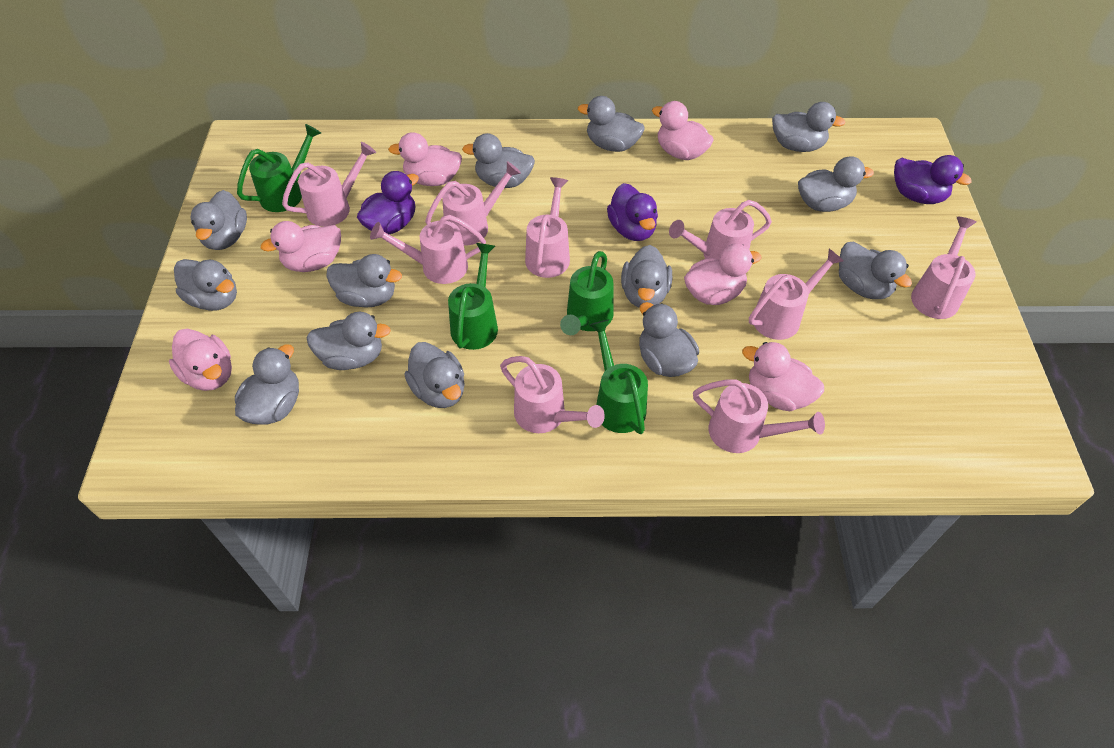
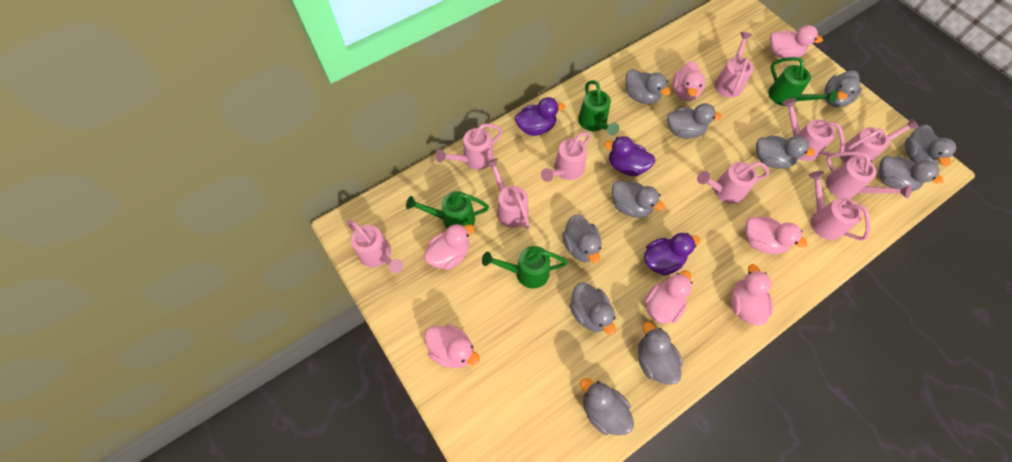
grey duck: 13 -> 11
pink duck: 6 -> 7
pink watering can: 9 -> 10

